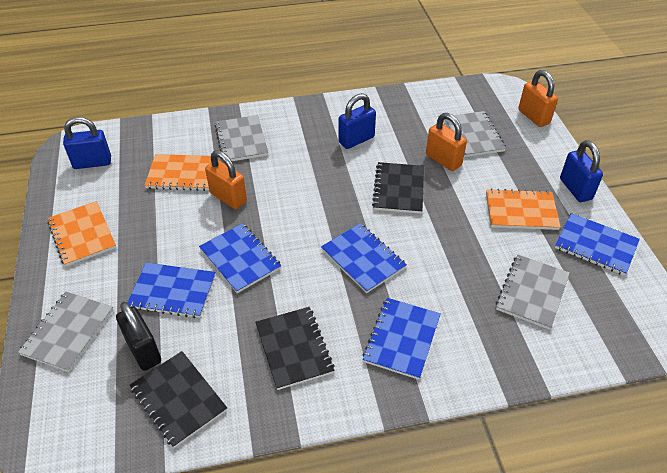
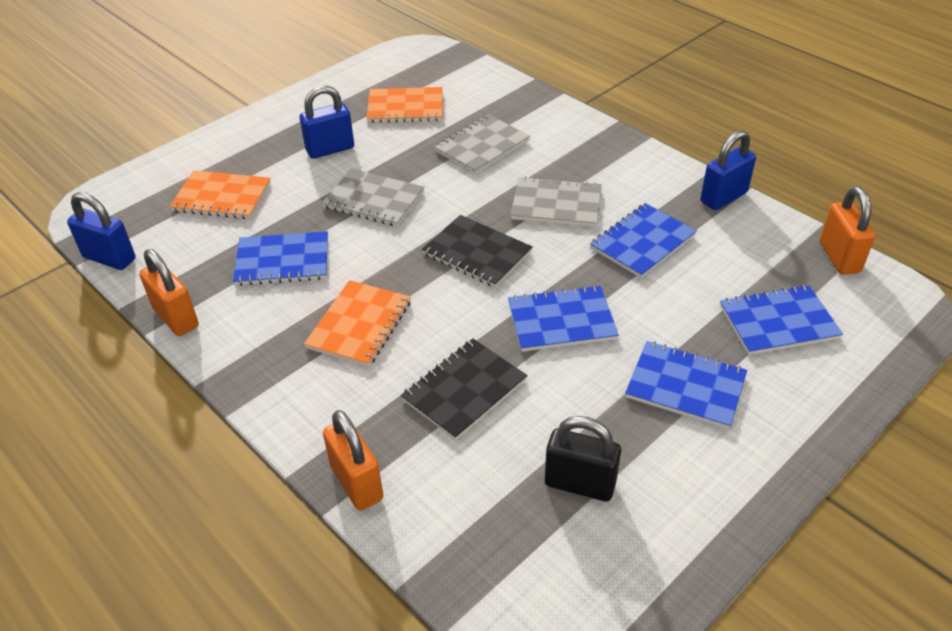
black notebook: 3 -> 2
grey notebook: 4 -> 3

